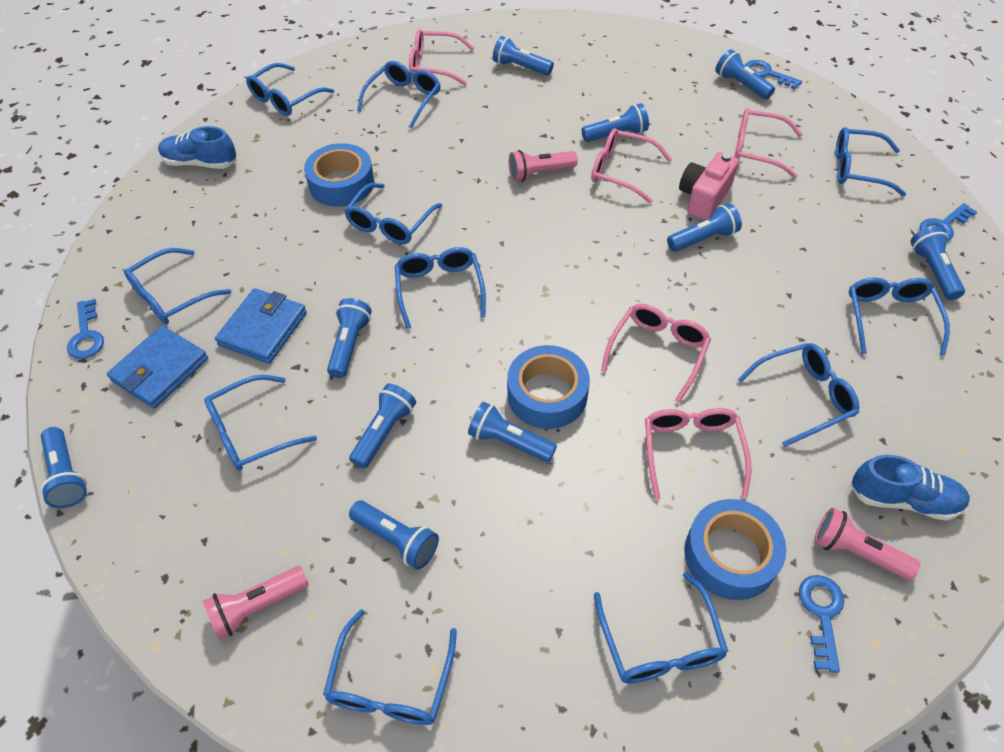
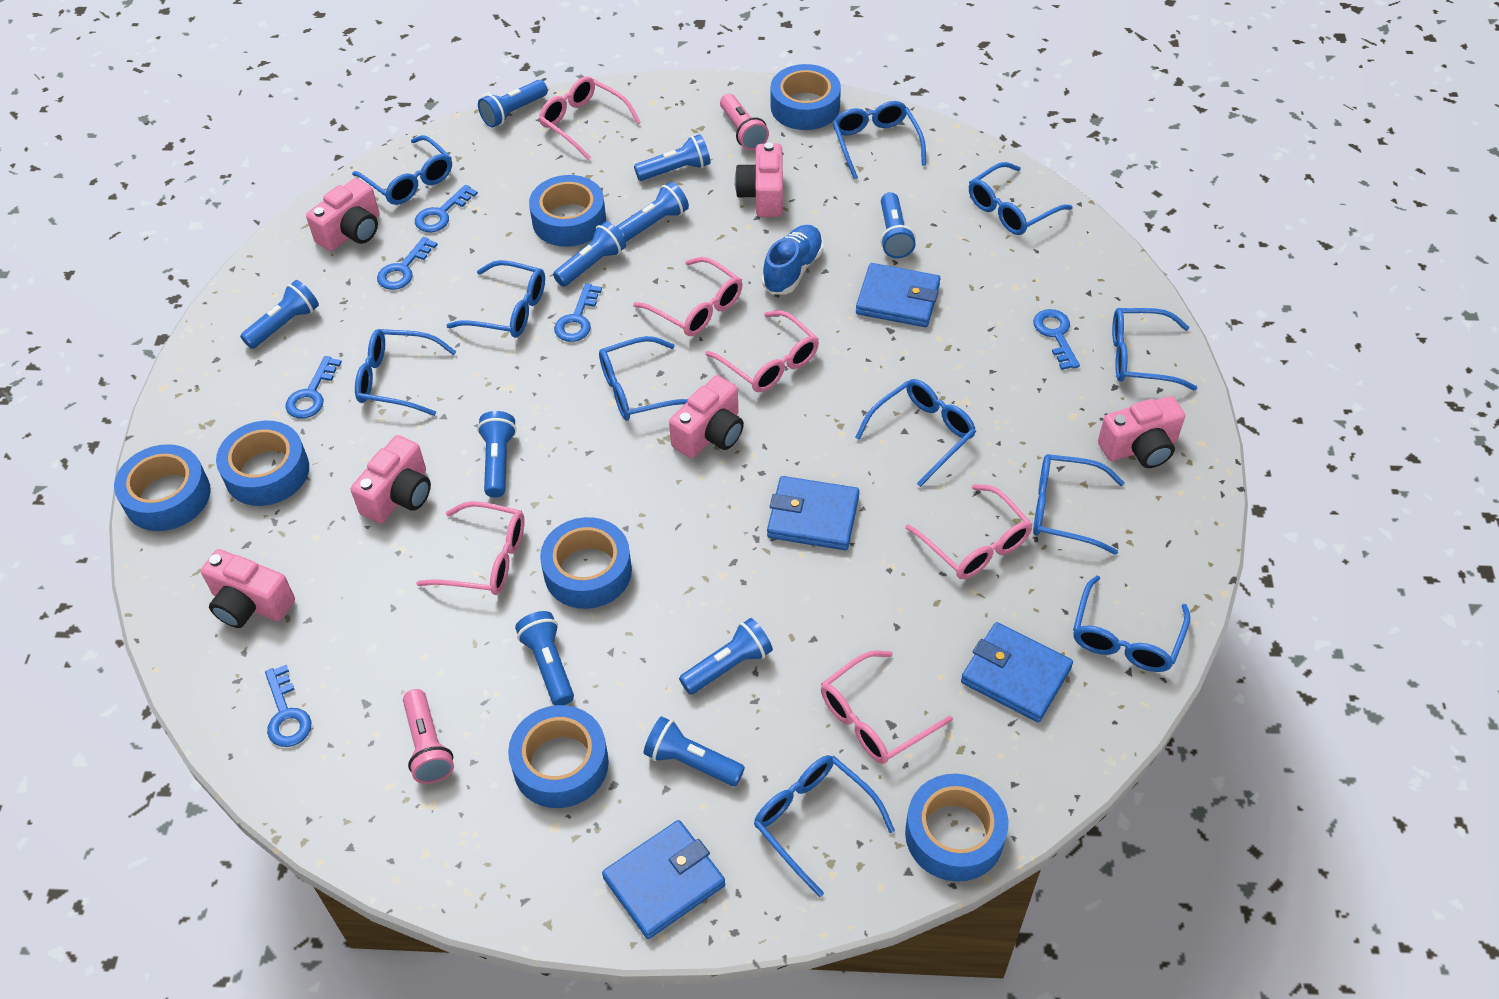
blue key: 4 -> 6
blue shoe: 2 -> 1
blue tape: 3 -> 7
blue wallet: 2 -> 4
pink camera: 1 -> 6
pink flashlight: 3 -> 2
pink glasses: 5 -> 6

